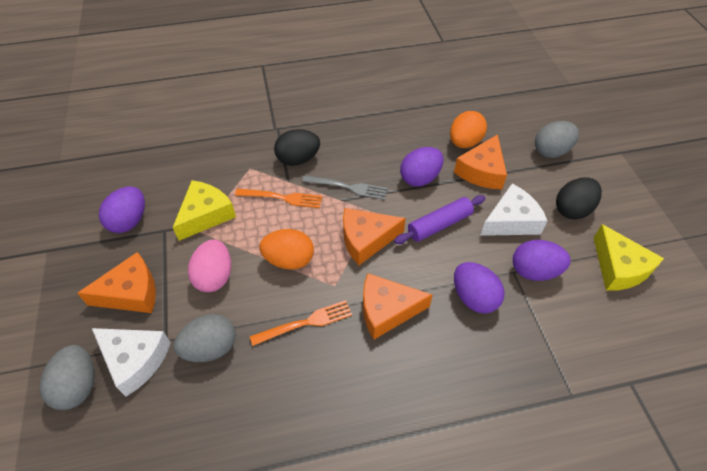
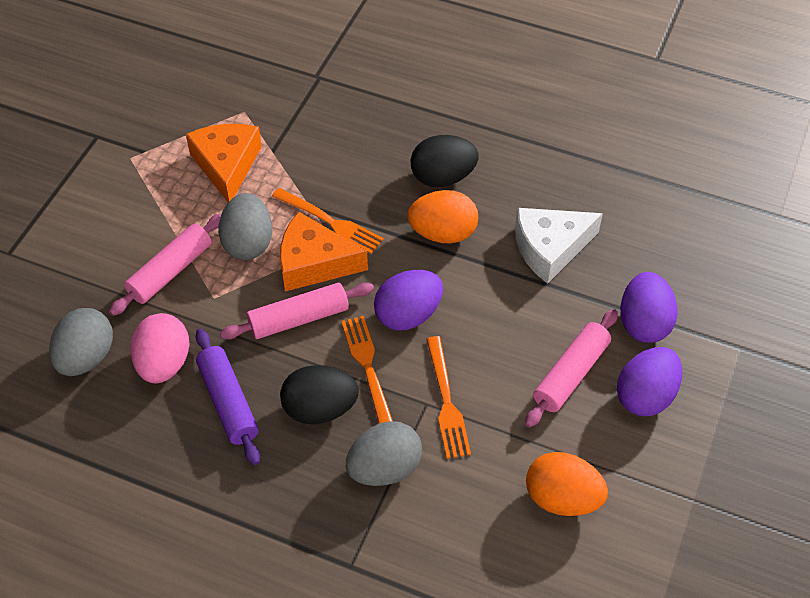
grey fork: 1 -> 0
orange cheese: 4 -> 2
orange fork: 2 -> 3
pink rolling pin: 0 -> 3
purple egg: 4 -> 3
white cheese: 2 -> 1
yellow cheese: 2 -> 0

